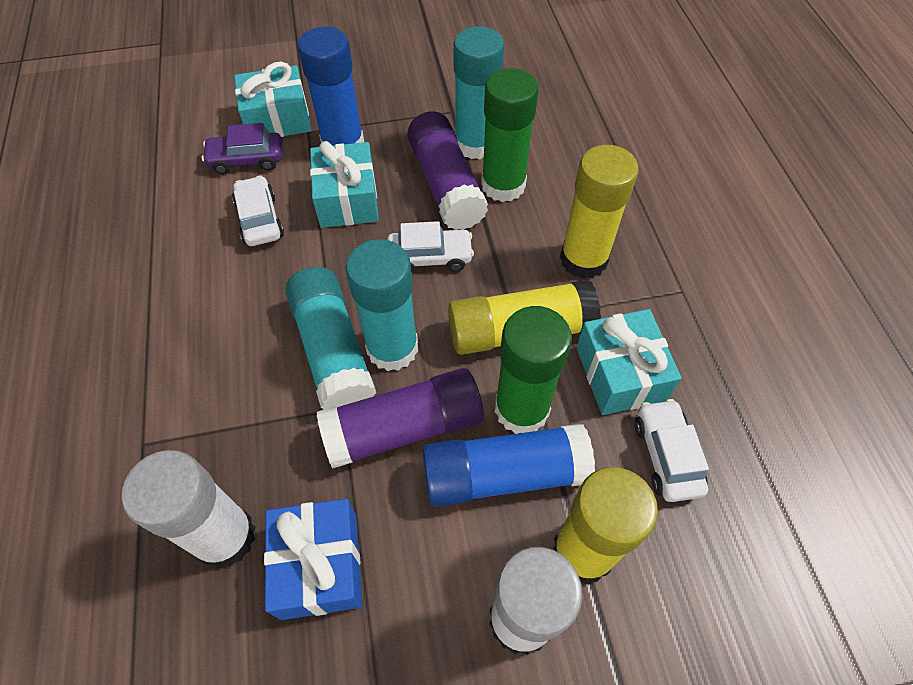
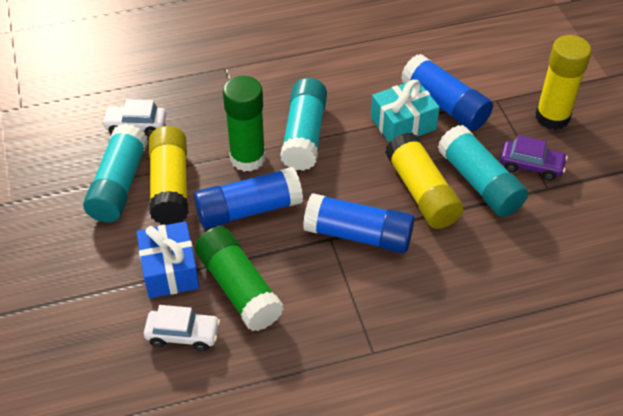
blue glue stick: 2 -> 3
purple glue stick: 2 -> 0
turquoise gift: 3 -> 1
white car: 3 -> 2
white glue stick: 2 -> 0

